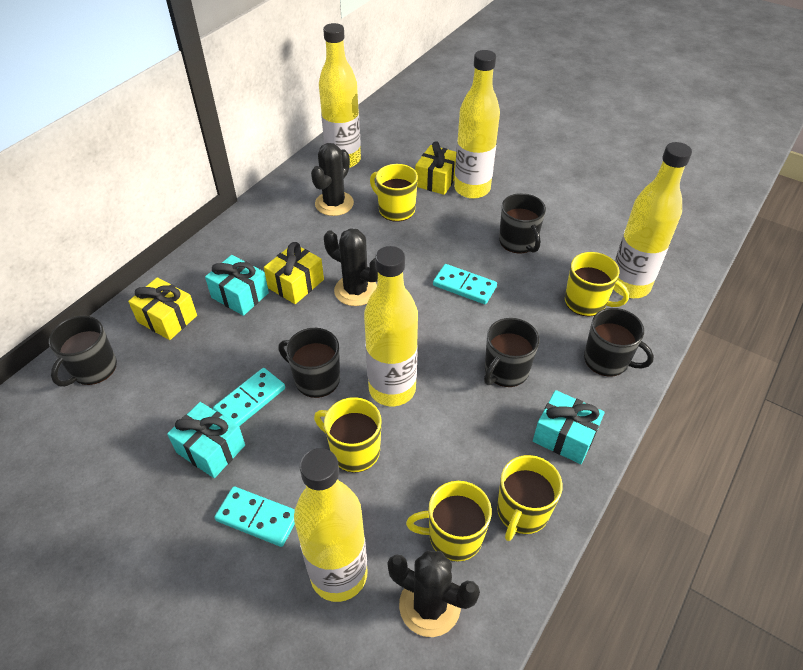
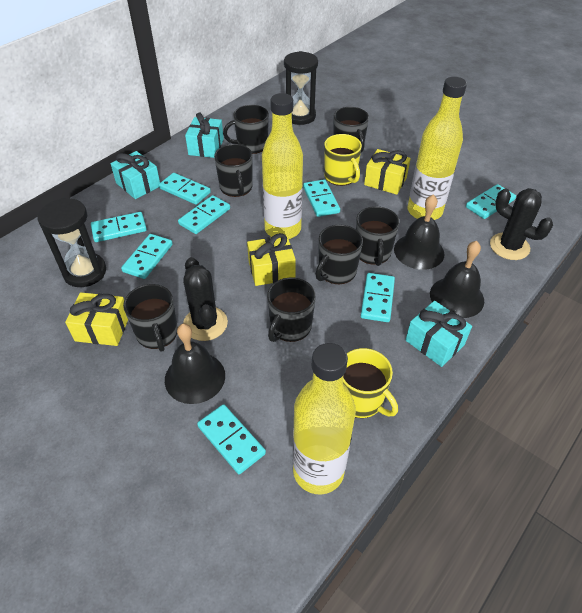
black bell: 0 -> 3
black cactus: 3 -> 2
black hourglass: 0 -> 2
black mug: 5 -> 7
turquoise domino: 3 -> 8
yellow bottle: 5 -> 3
yellow mug: 5 -> 2

